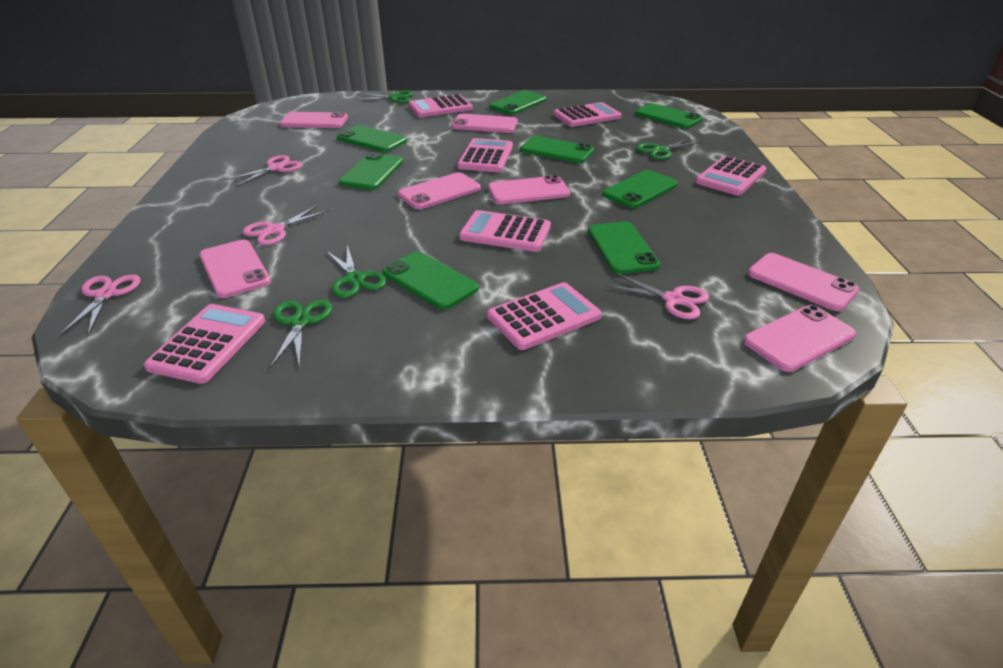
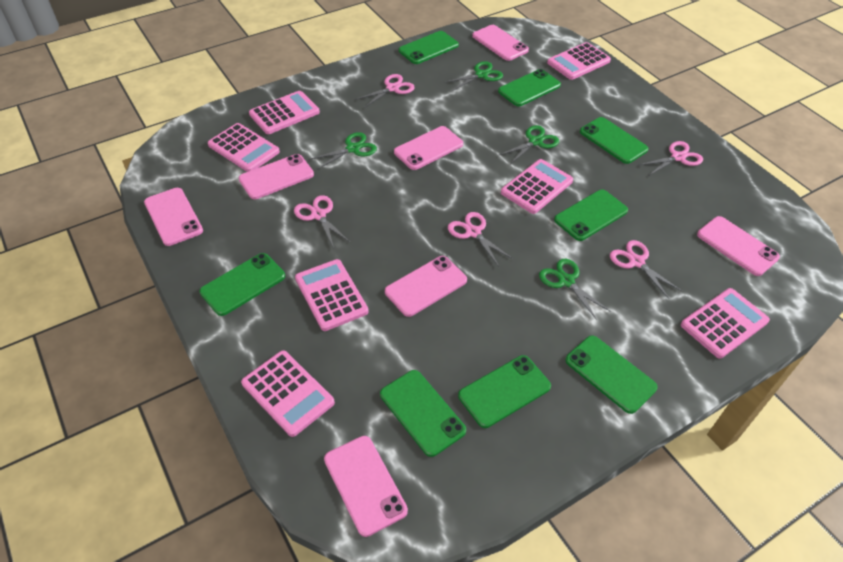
pink scissors: 4 -> 5

